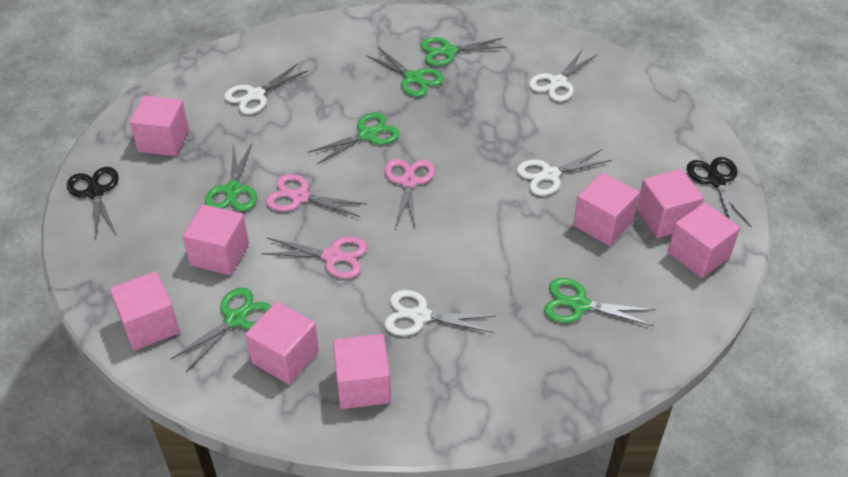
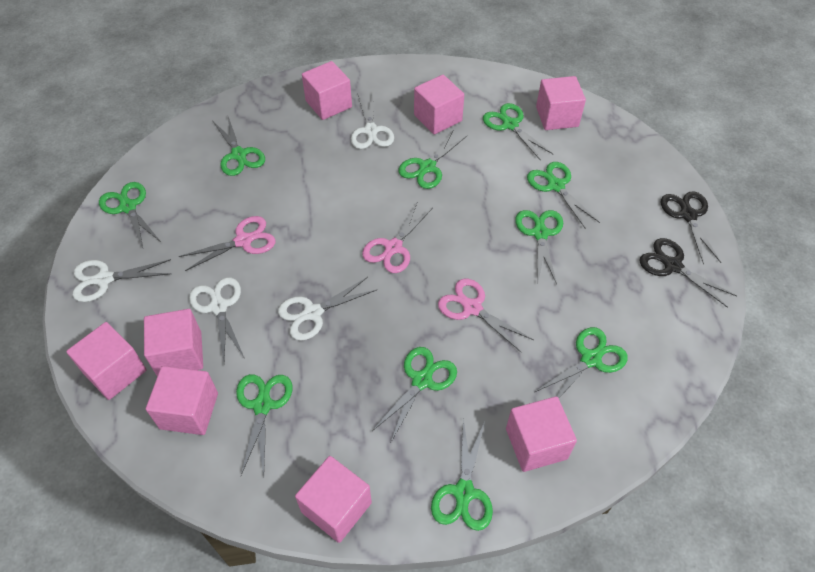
green scissors: 6 -> 10

